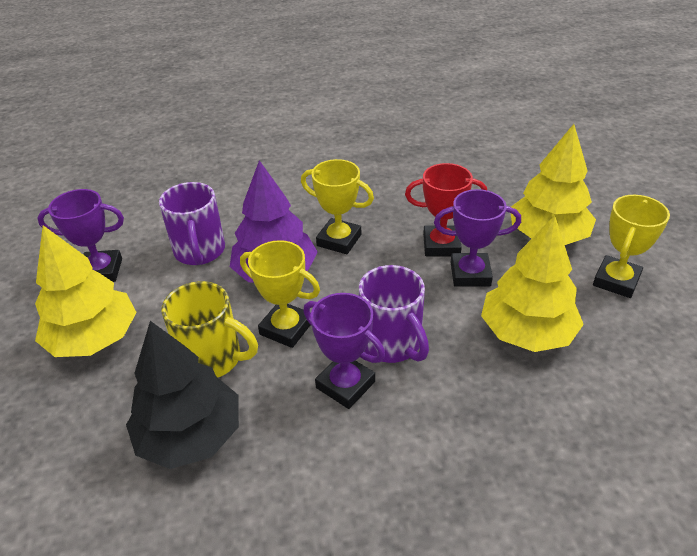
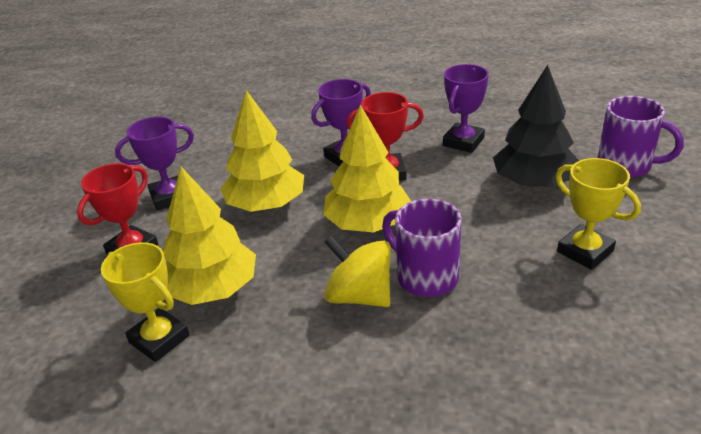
purple tree: 1 -> 0
red trophy: 1 -> 2
yellow mug: 1 -> 0
yellow spinning top: 0 -> 1
yellow trophy: 3 -> 2

